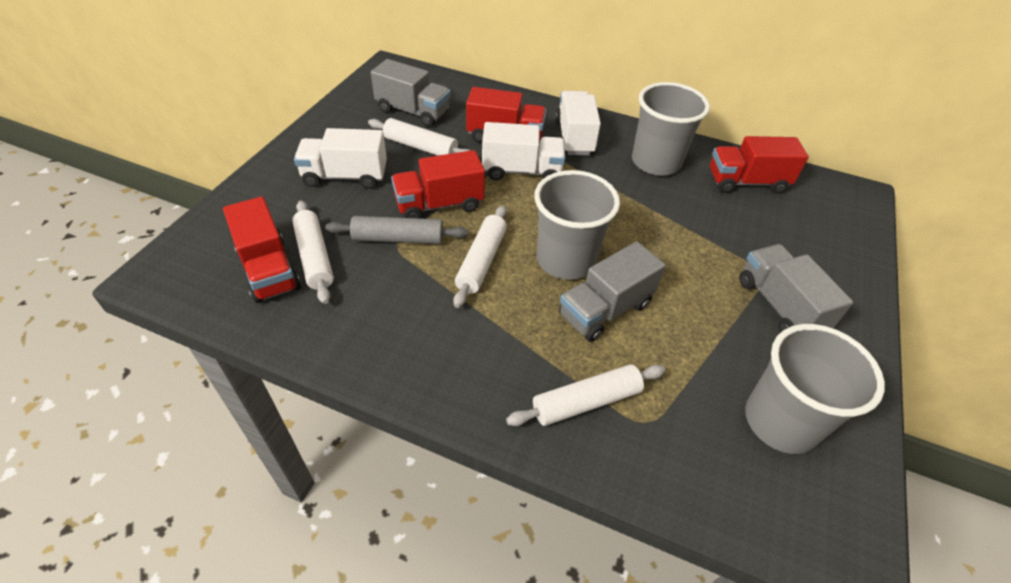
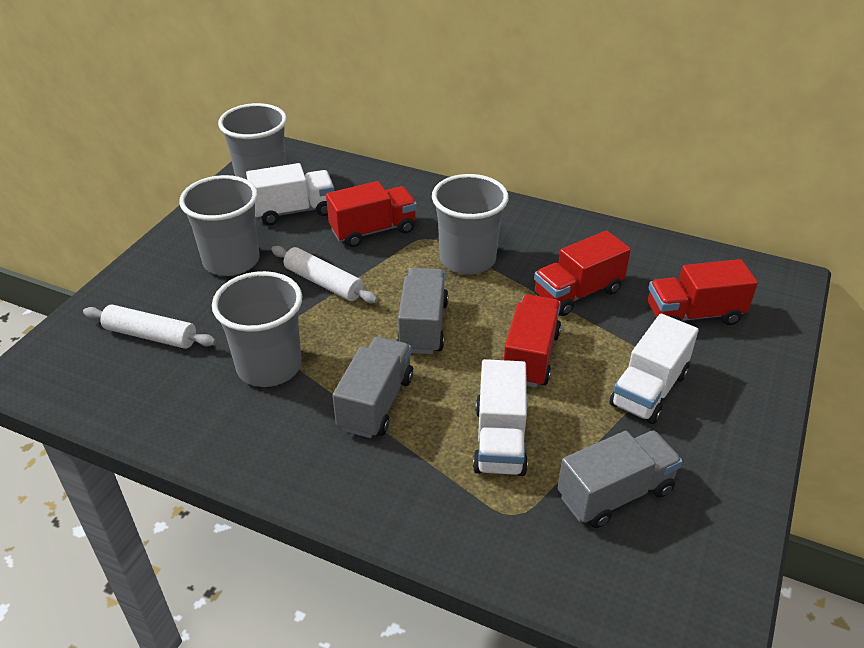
grey cup: 3 -> 4
grey rolling pin: 1 -> 0
white rolling pin: 4 -> 2

